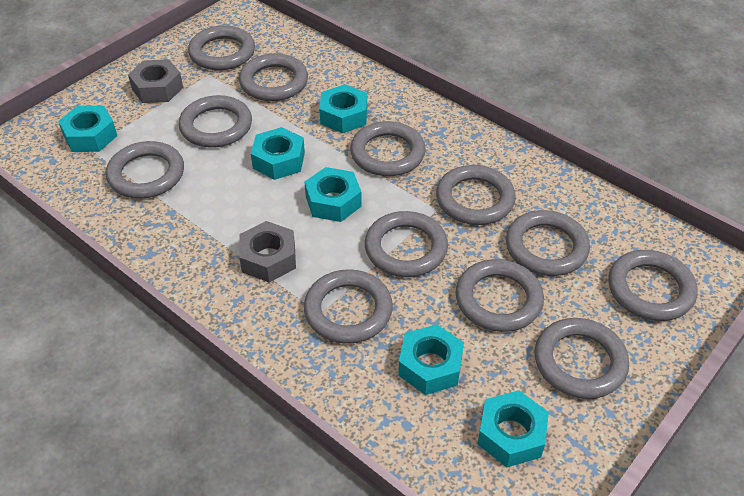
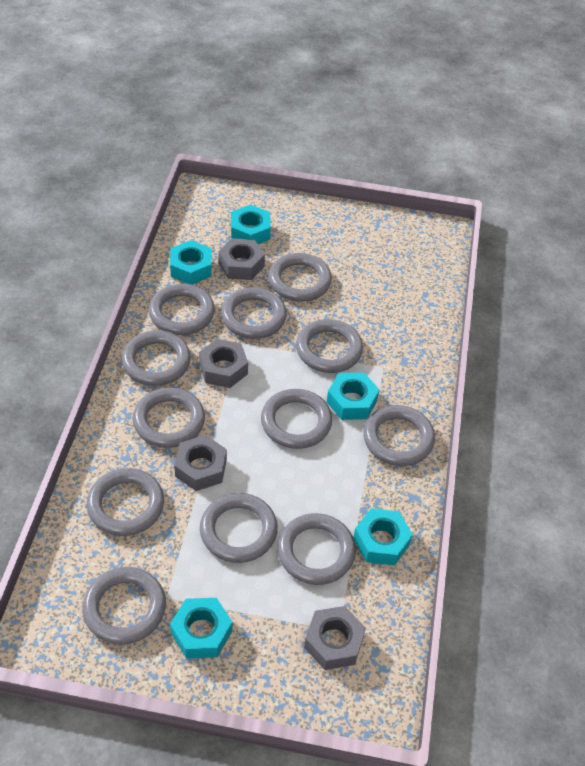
grey nut: 2 -> 4
turquoise nut: 6 -> 5

